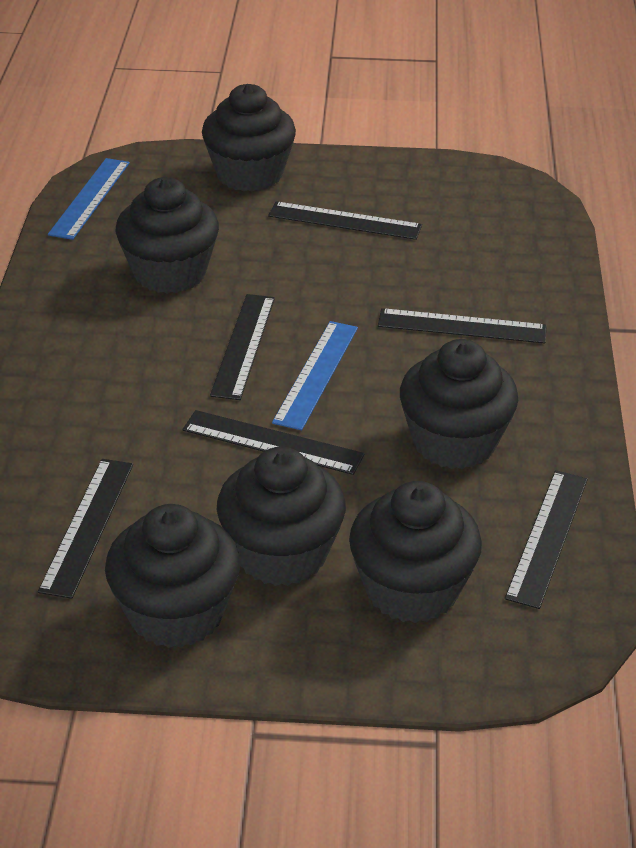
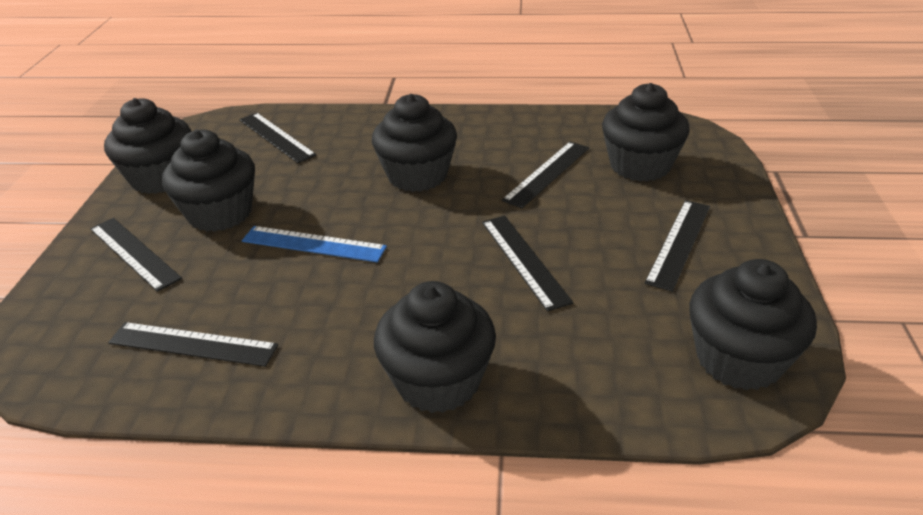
blue ruler: 2 -> 1

